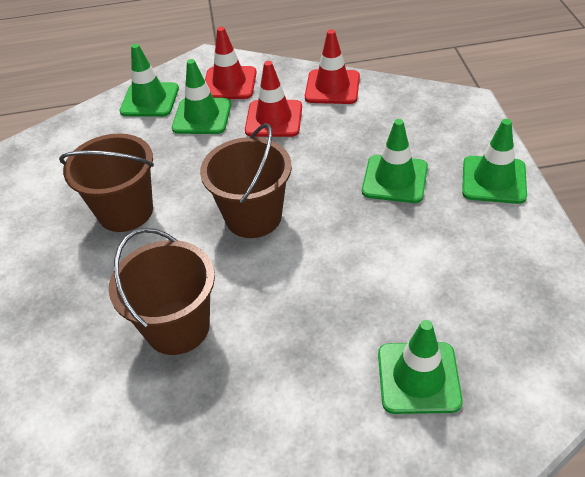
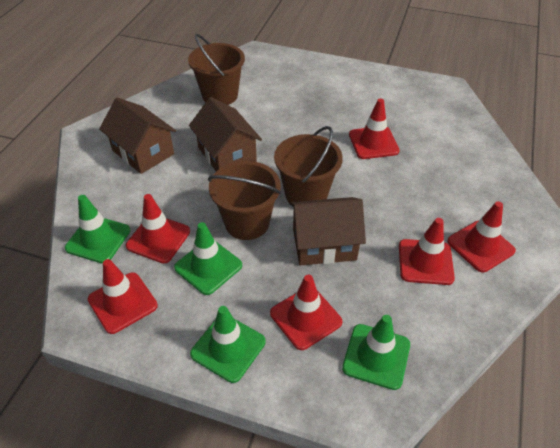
brown house: 0 -> 3
green traffic cone: 5 -> 4
red traffic cone: 3 -> 6

